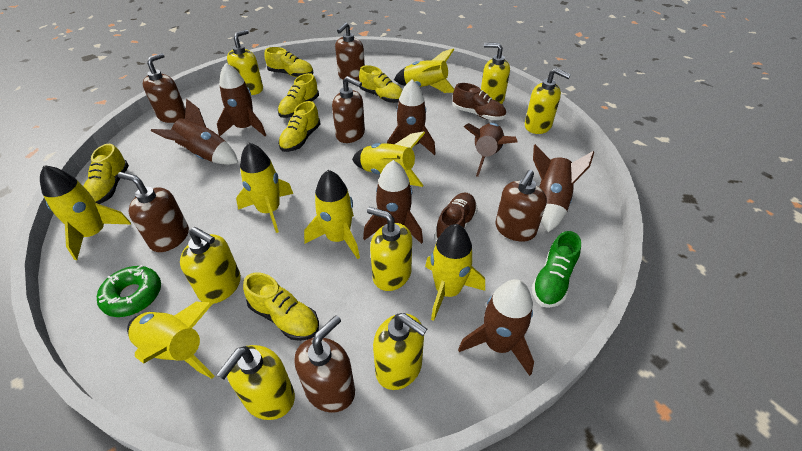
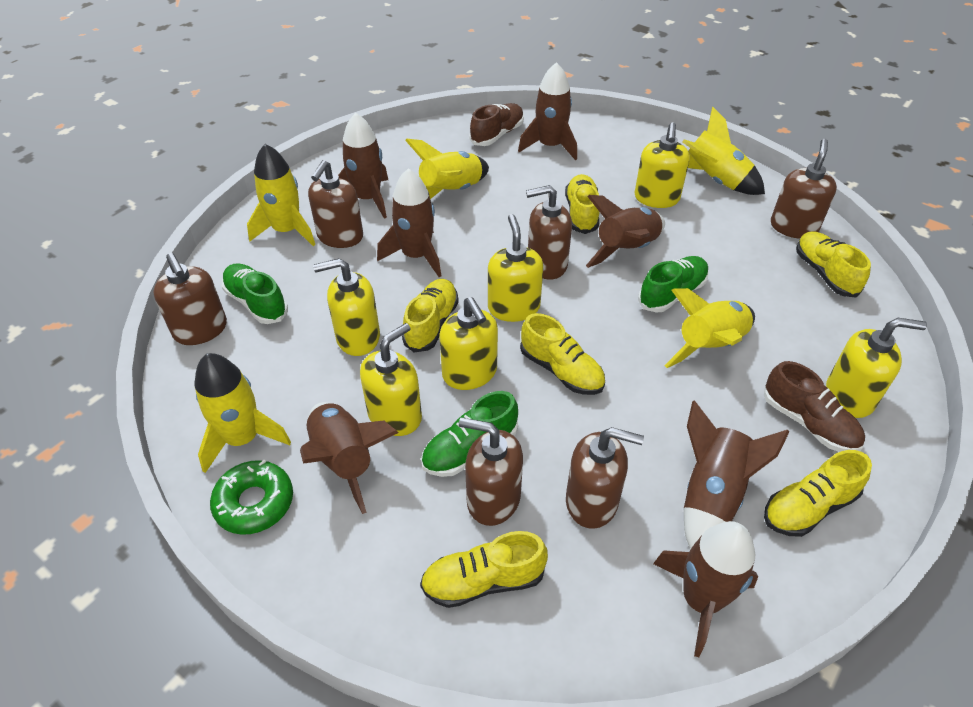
green shoe: 1 -> 3
yellow rocket: 7 -> 5
yellow soap dispenser: 7 -> 6

